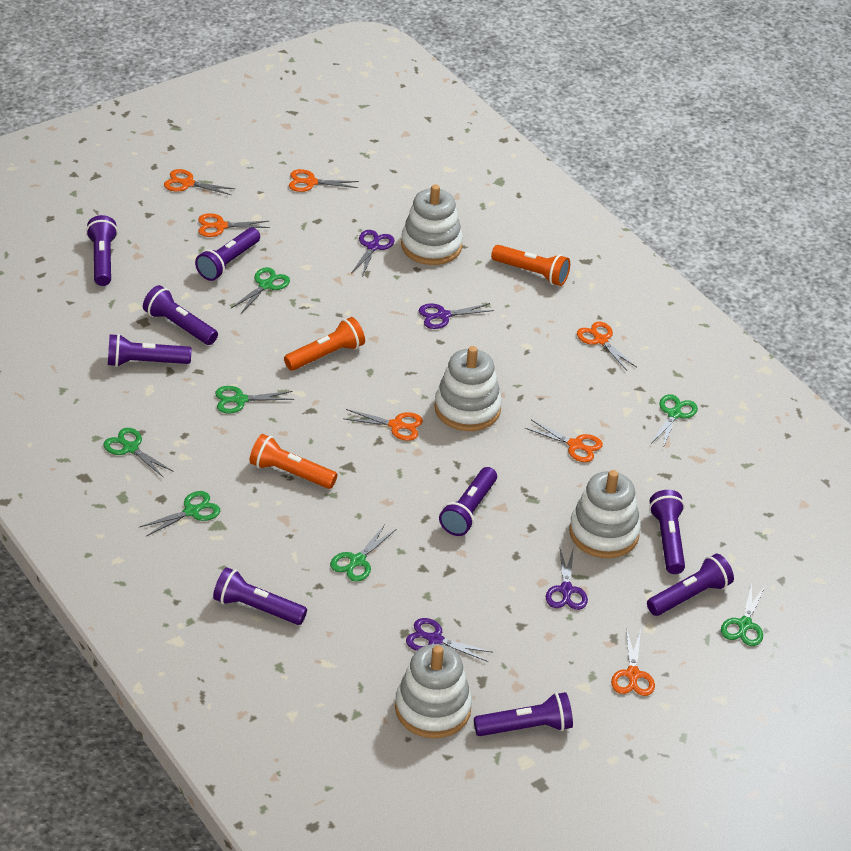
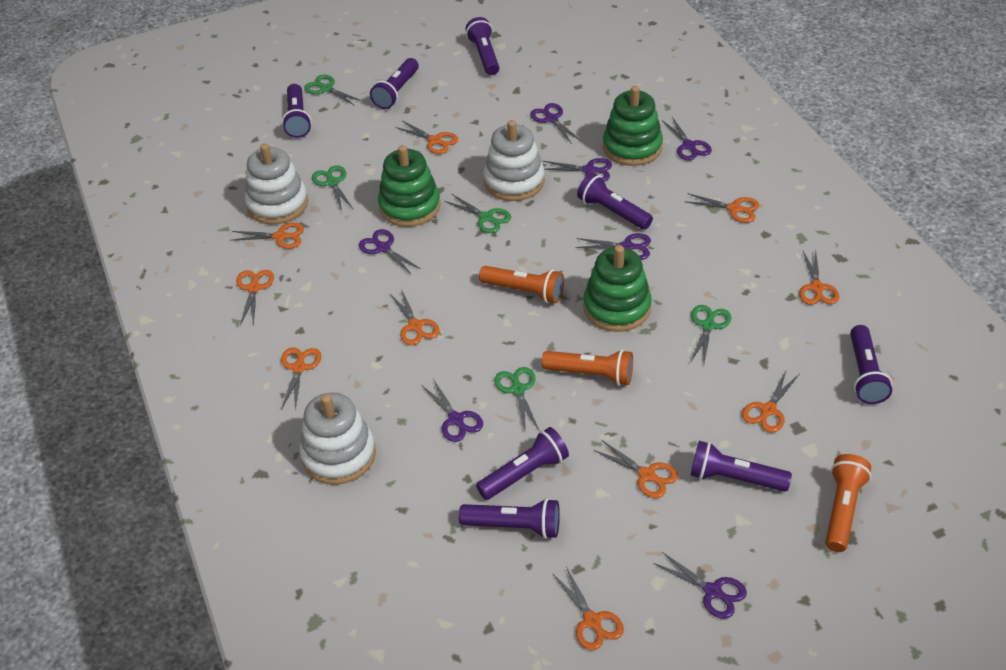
green scissors: 7 -> 5
green stacking toy: 0 -> 3
orange scissors: 7 -> 10
purple flashlight: 9 -> 8
purple scissors: 4 -> 7
white stacking toy: 4 -> 3

